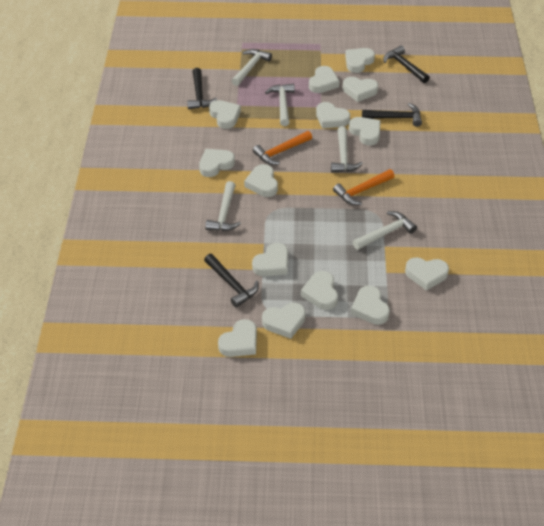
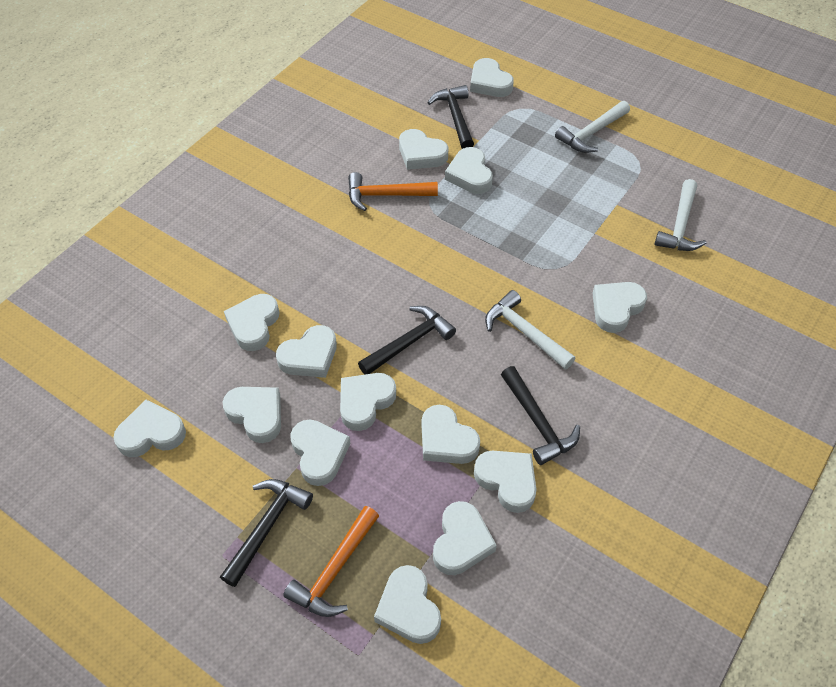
white hammer: 5 -> 3

